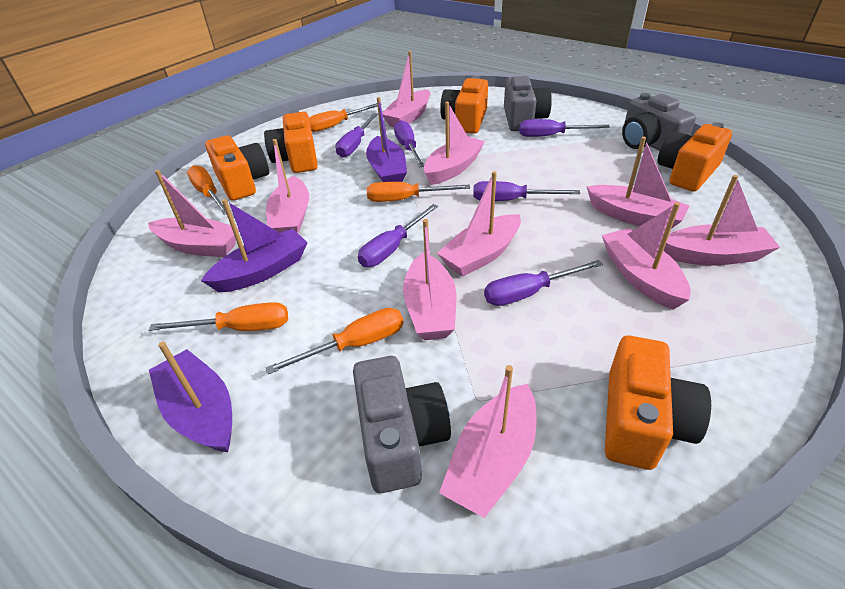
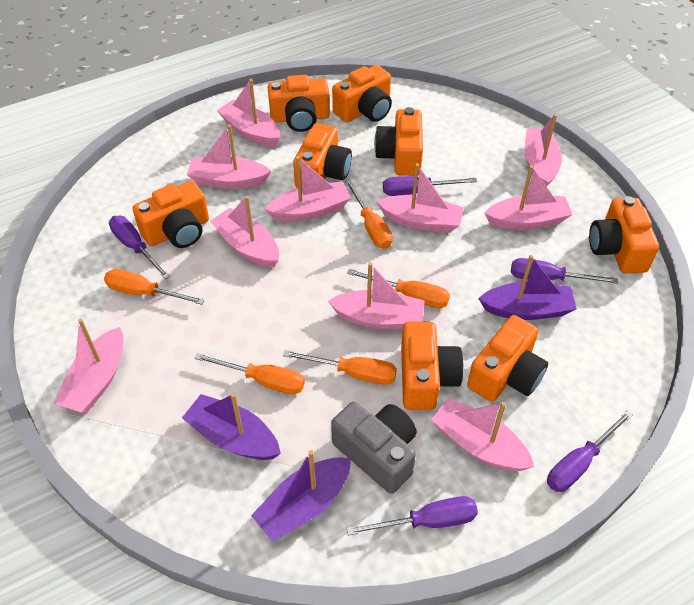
grey camera: 3 -> 1
orange camera: 5 -> 8
purple screwdriver: 6 -> 5

